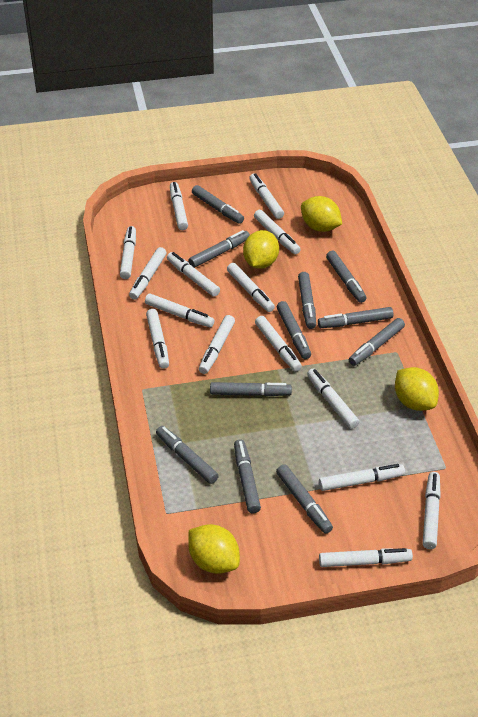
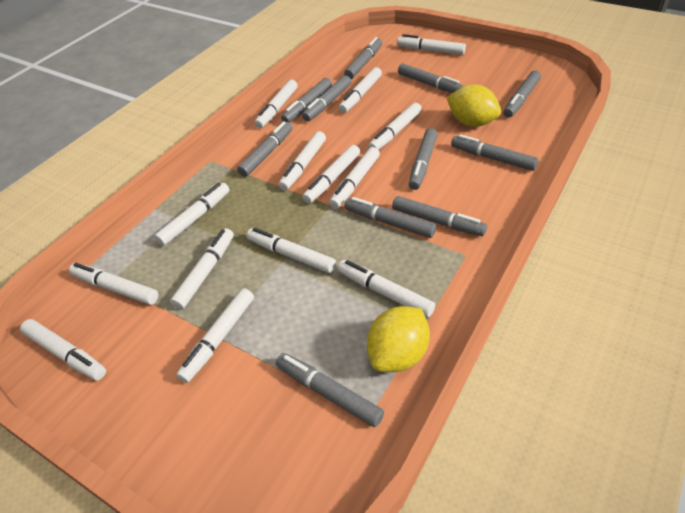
white marker: 15 -> 14
yellow lemon: 4 -> 2

